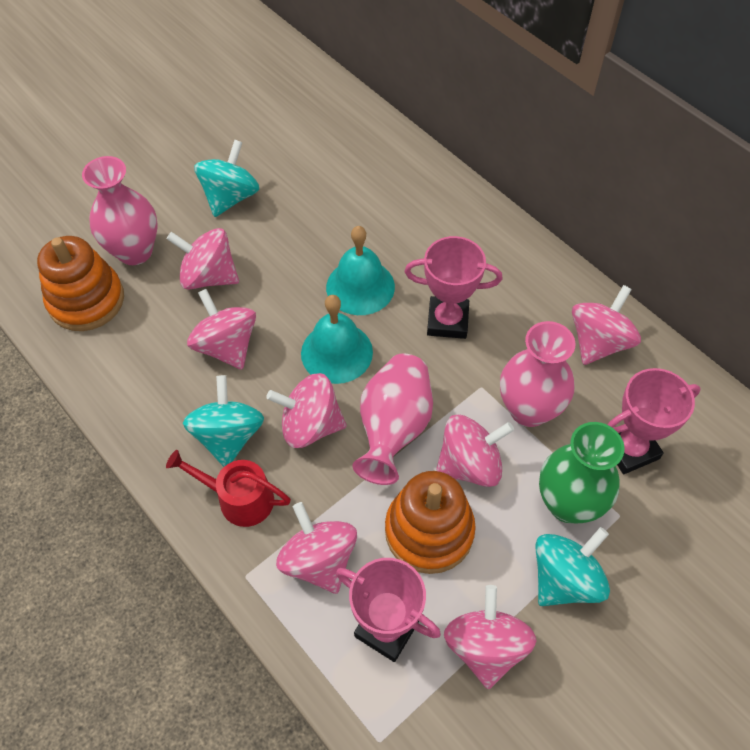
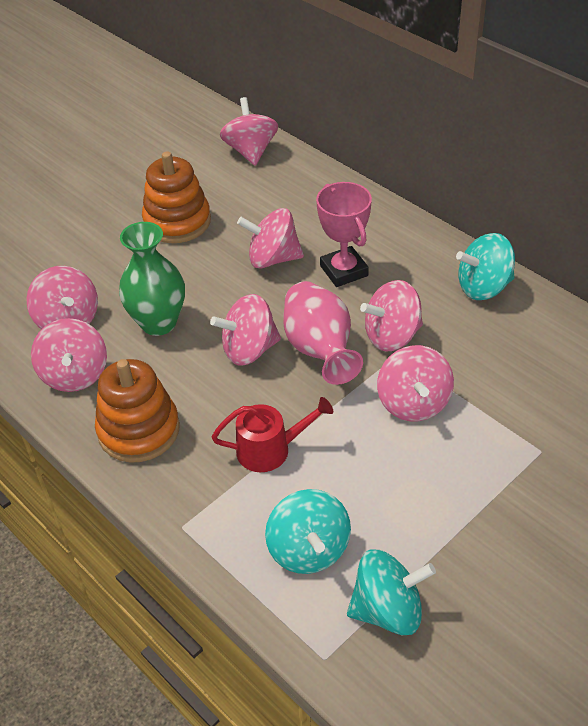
pink trophy: 3 -> 1
pink vase: 3 -> 1
turquoise bell: 2 -> 0

